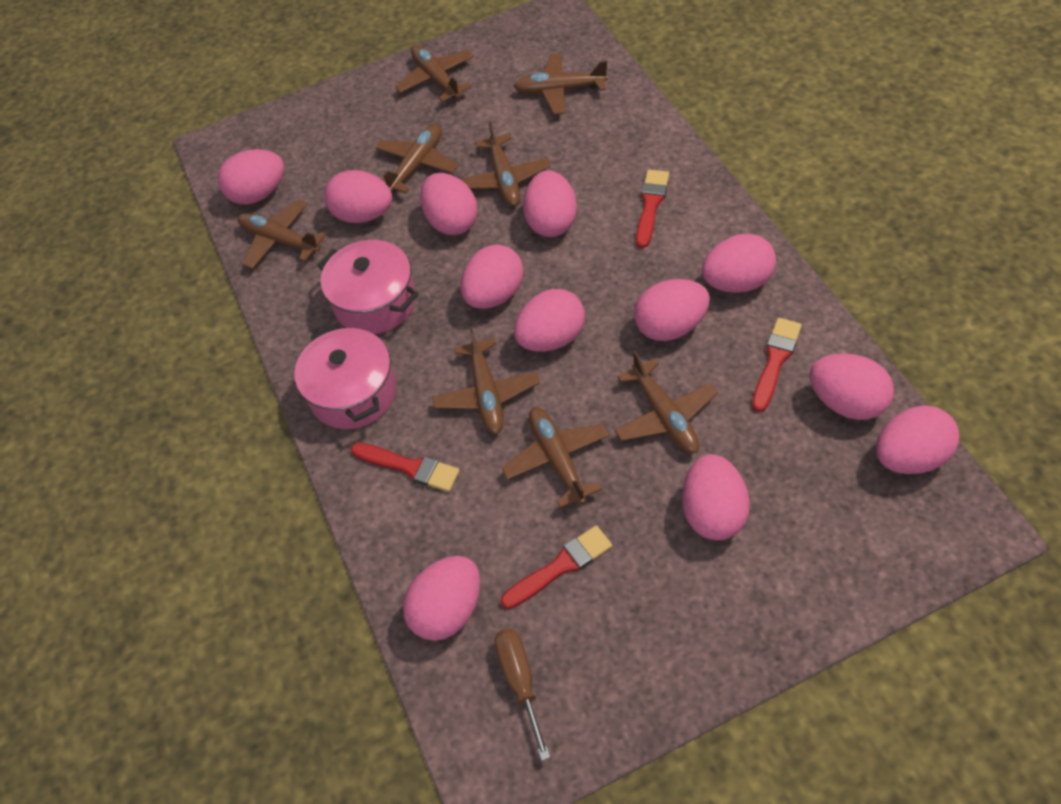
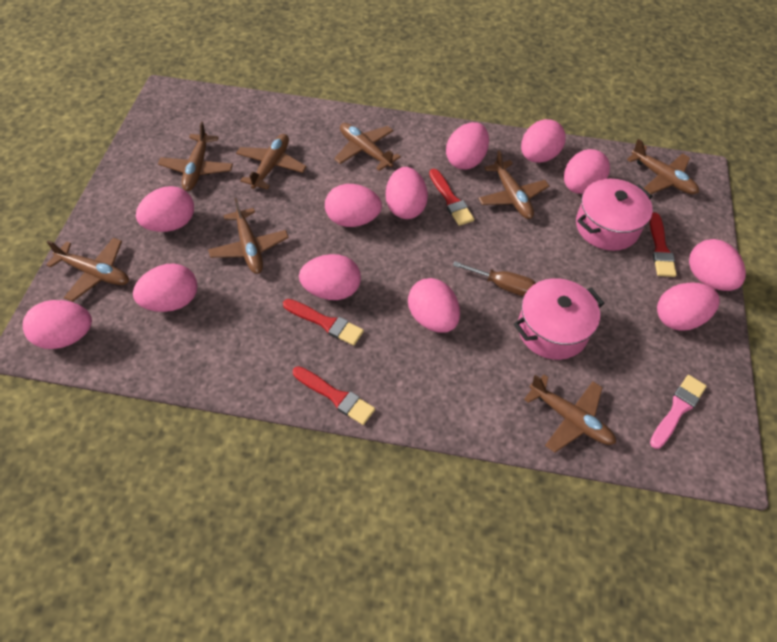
pink brush: 0 -> 1

